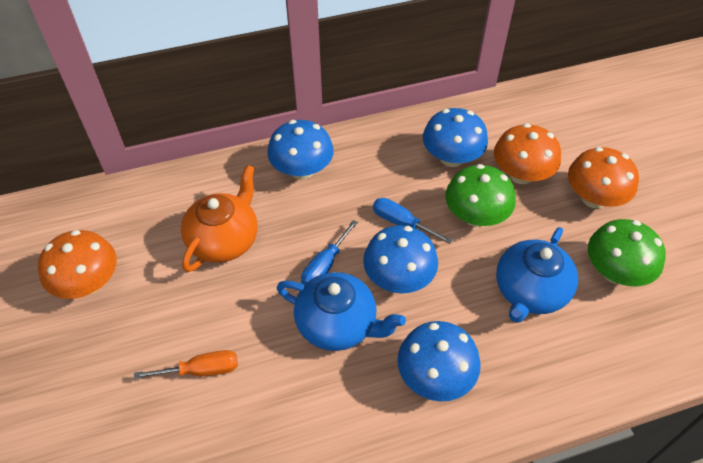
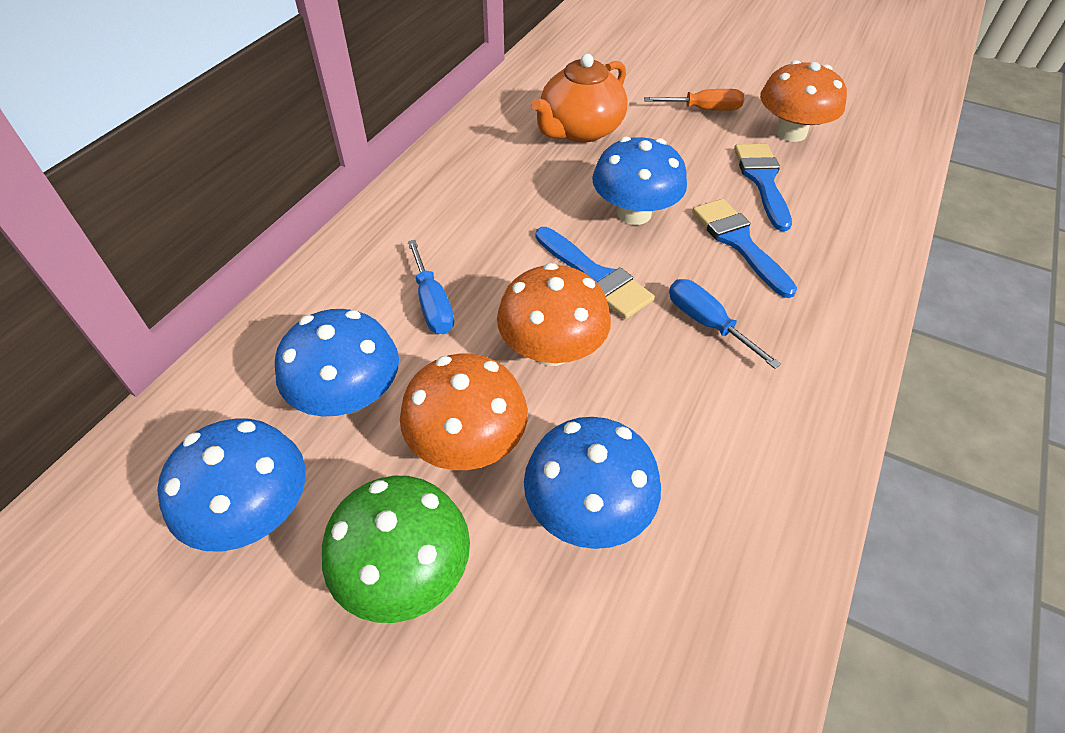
blue brush: 0 -> 3
blue teapot: 2 -> 0
green mushroom: 2 -> 1

